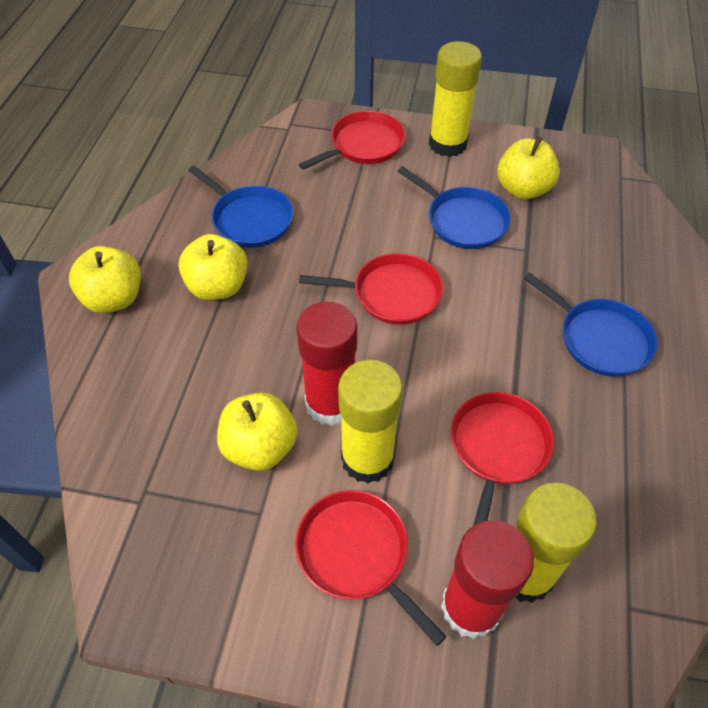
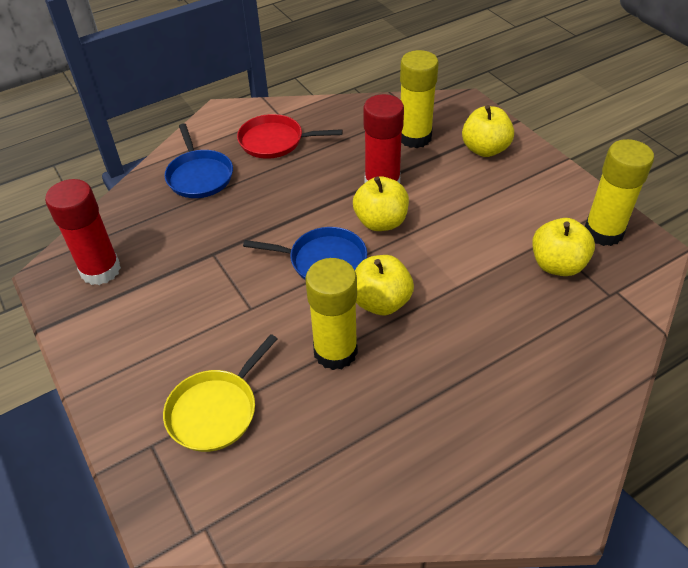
blue pan: 3 -> 2
red pan: 4 -> 1
yellow pan: 0 -> 1

